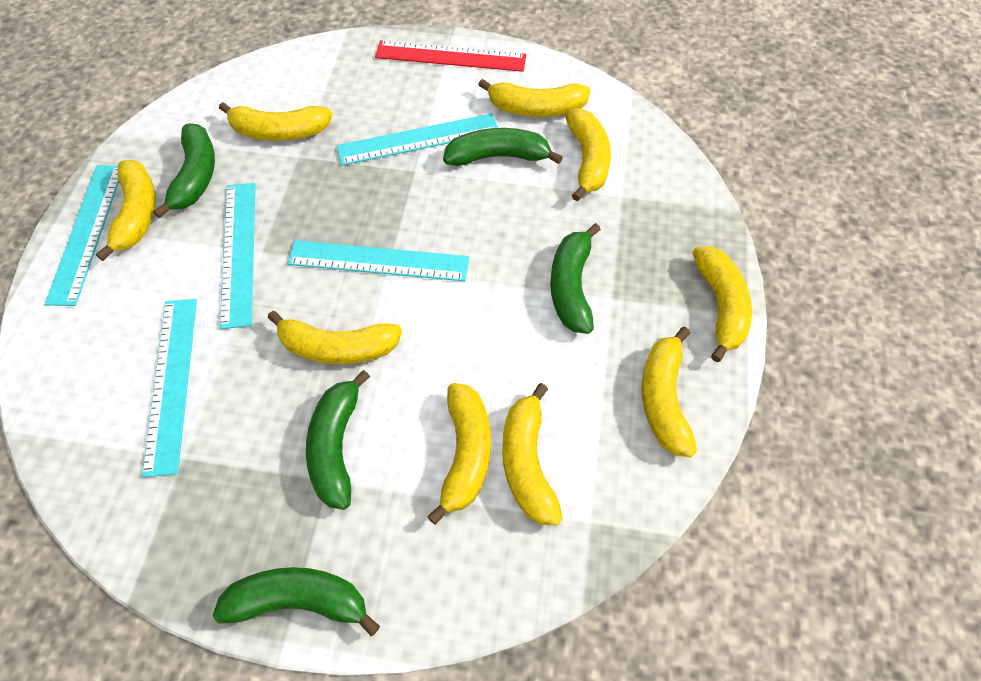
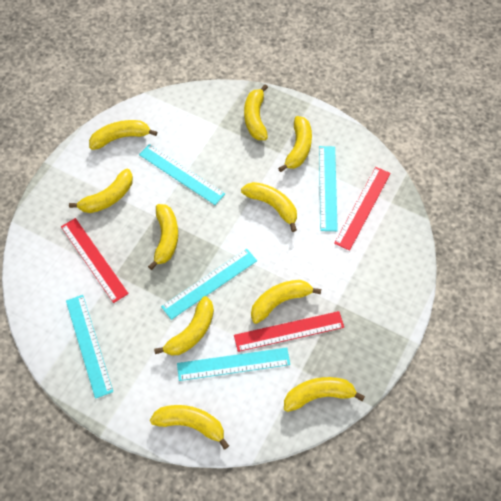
green banana: 5 -> 0
red ruler: 1 -> 3
yellow banana: 9 -> 10

